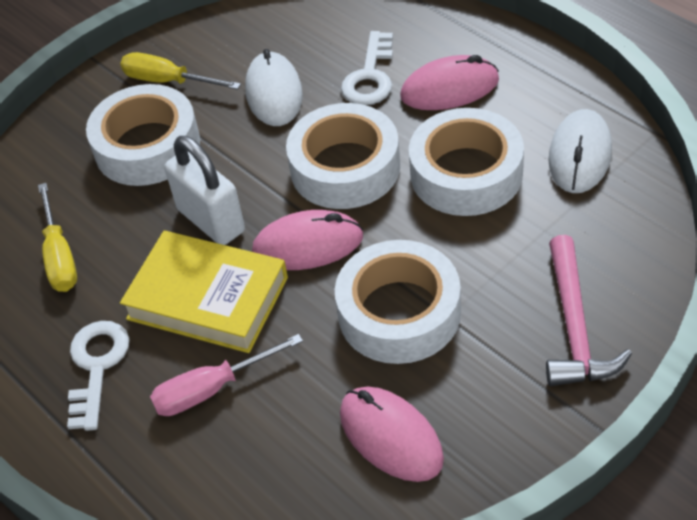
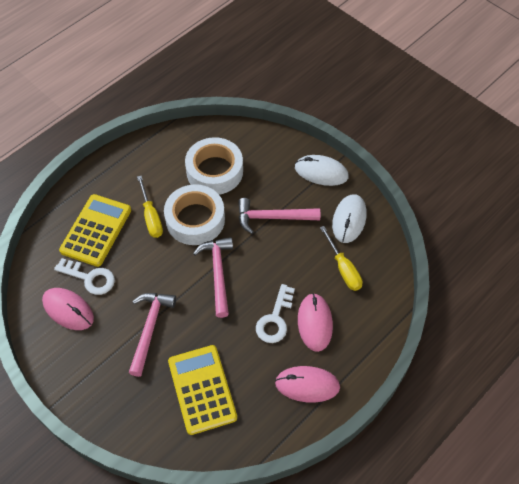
pink hammer: 1 -> 3
pink screwdriver: 1 -> 0
white padlock: 1 -> 0
white tape: 4 -> 2
yellow book: 1 -> 0
yellow calculator: 0 -> 2

